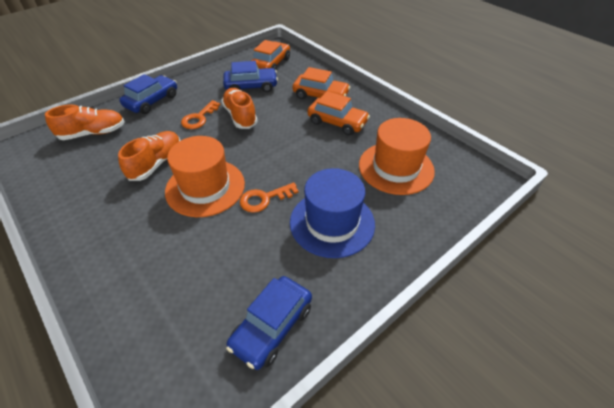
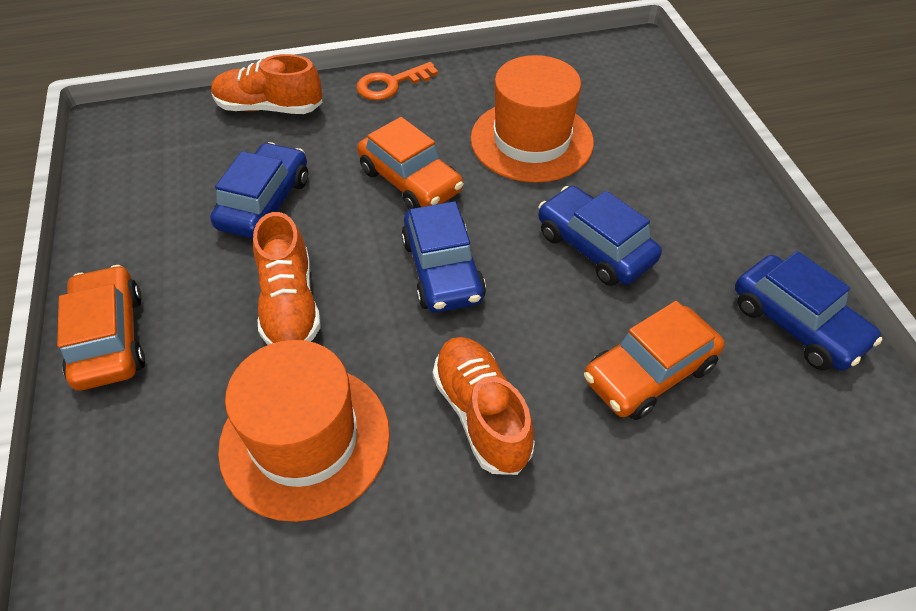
blue car: 3 -> 4
blue hat: 1 -> 0
orange key: 2 -> 1

